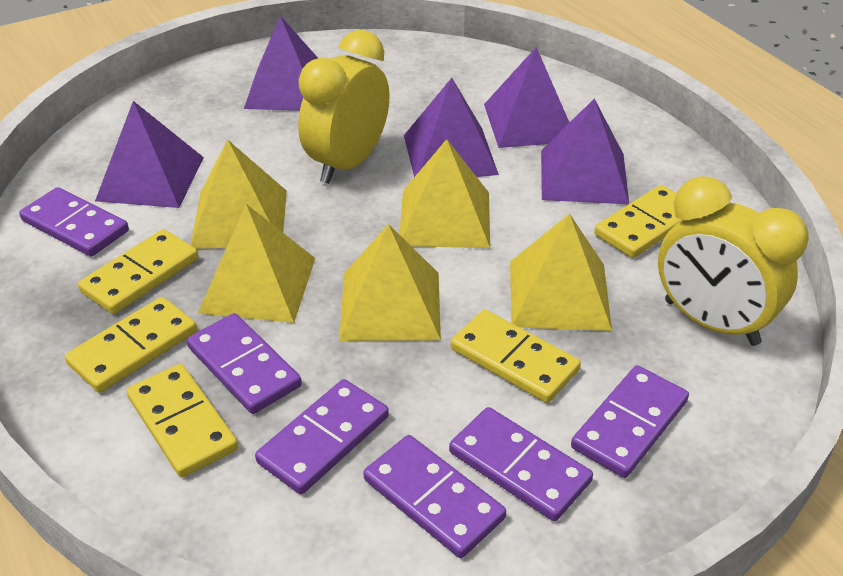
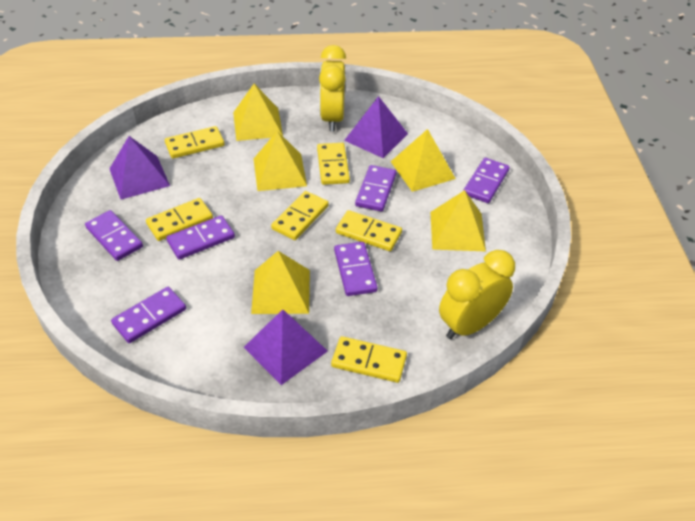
purple pyramid: 5 -> 3
yellow domino: 5 -> 6

